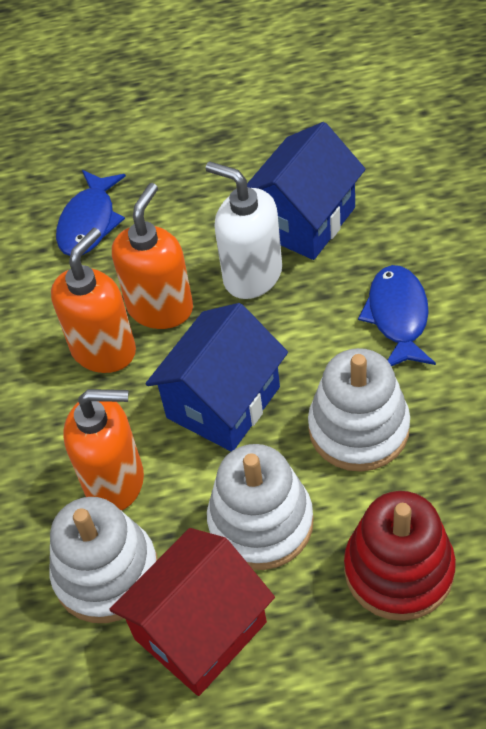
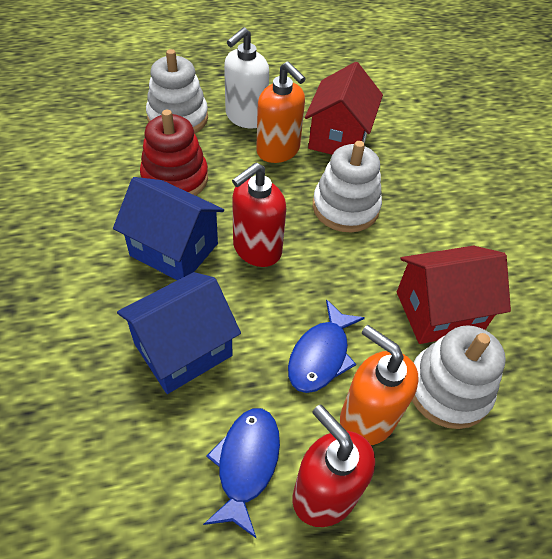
orange soap dispenser: 3 -> 2
red house: 1 -> 2
red soap dispenser: 0 -> 2

